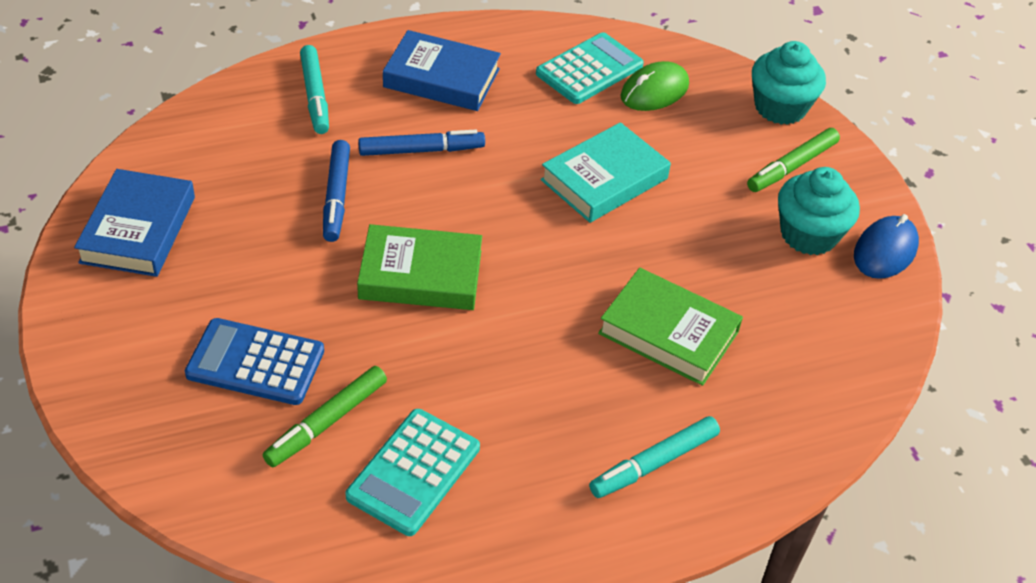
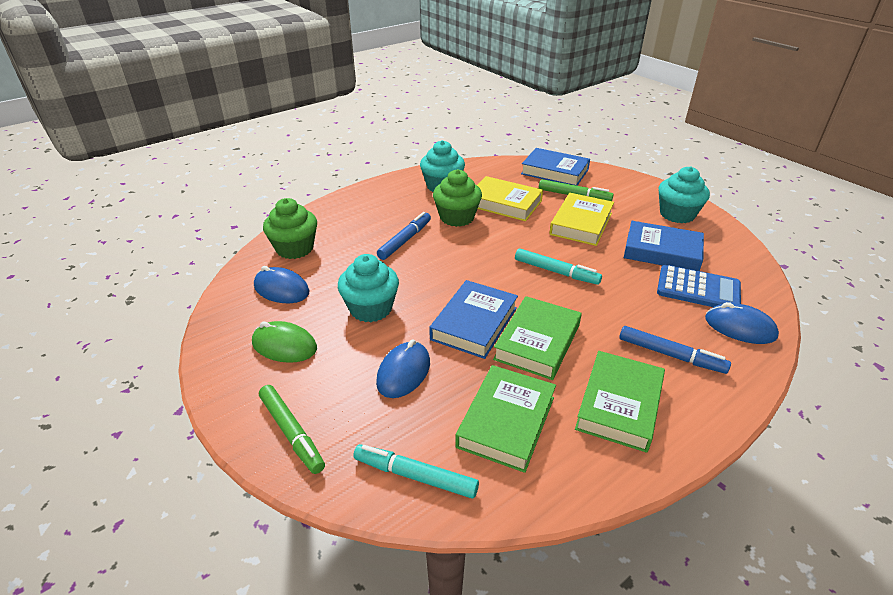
blue book: 2 -> 3
blue mouse: 1 -> 3
green book: 2 -> 3
green cupcake: 0 -> 2
turquoise book: 1 -> 0
turquoise calculator: 2 -> 0
turquoise cupcake: 2 -> 3
yellow book: 0 -> 2

